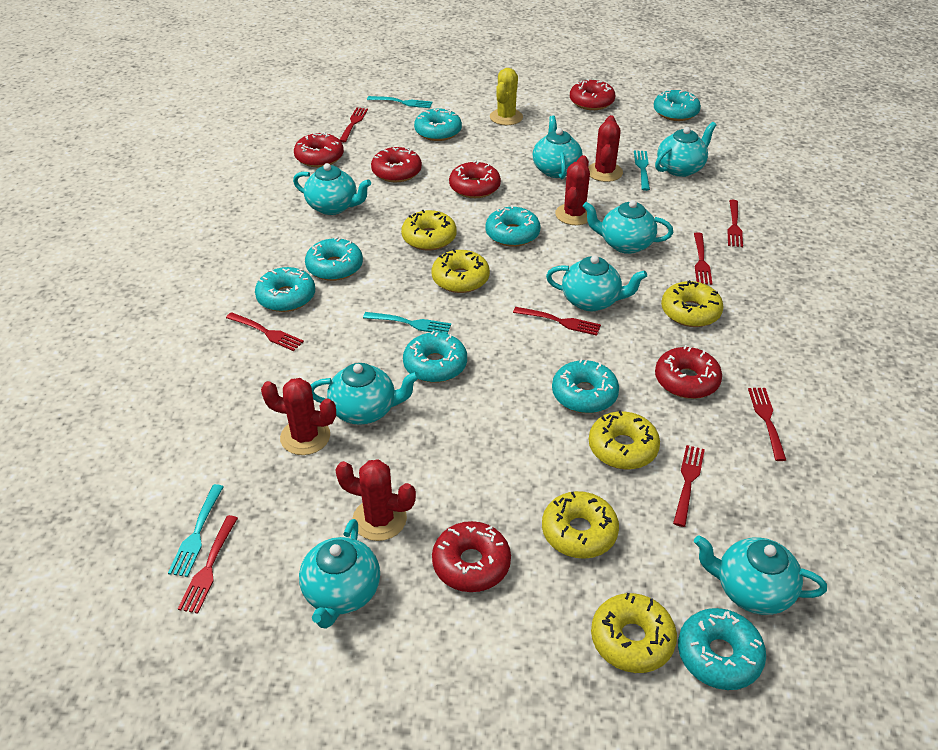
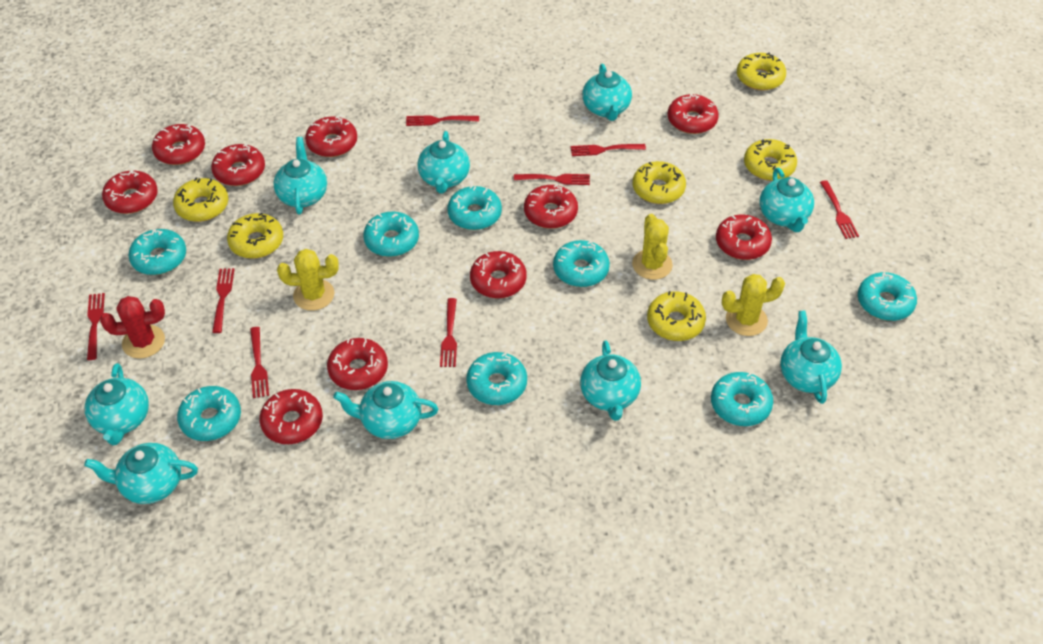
red cactus: 4 -> 1
red donut: 6 -> 10
turquoise fork: 4 -> 0
turquoise teapot: 8 -> 9
yellow cactus: 1 -> 3

